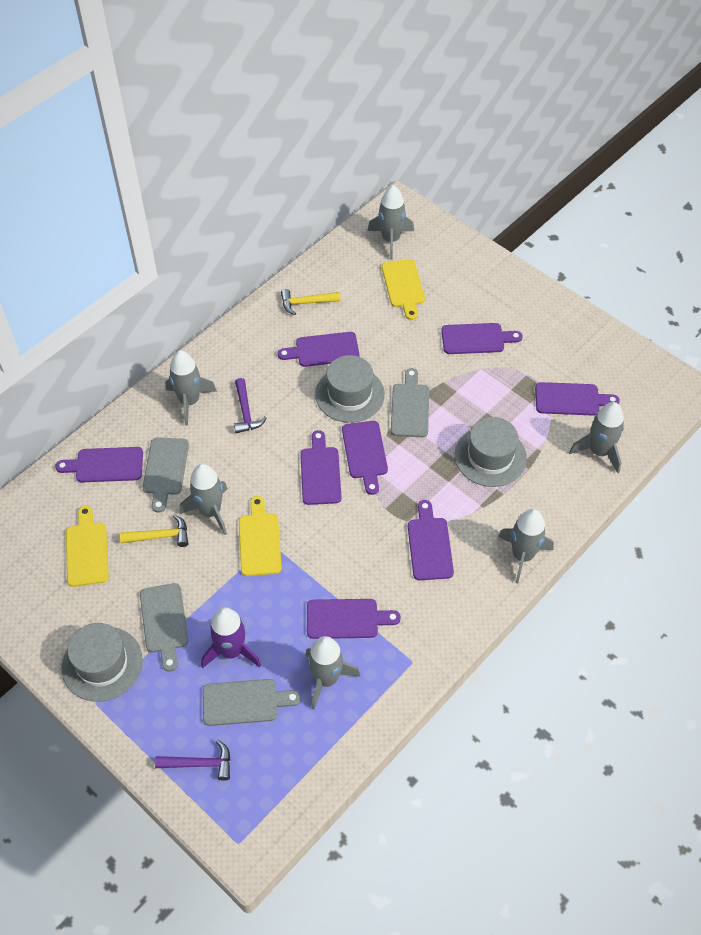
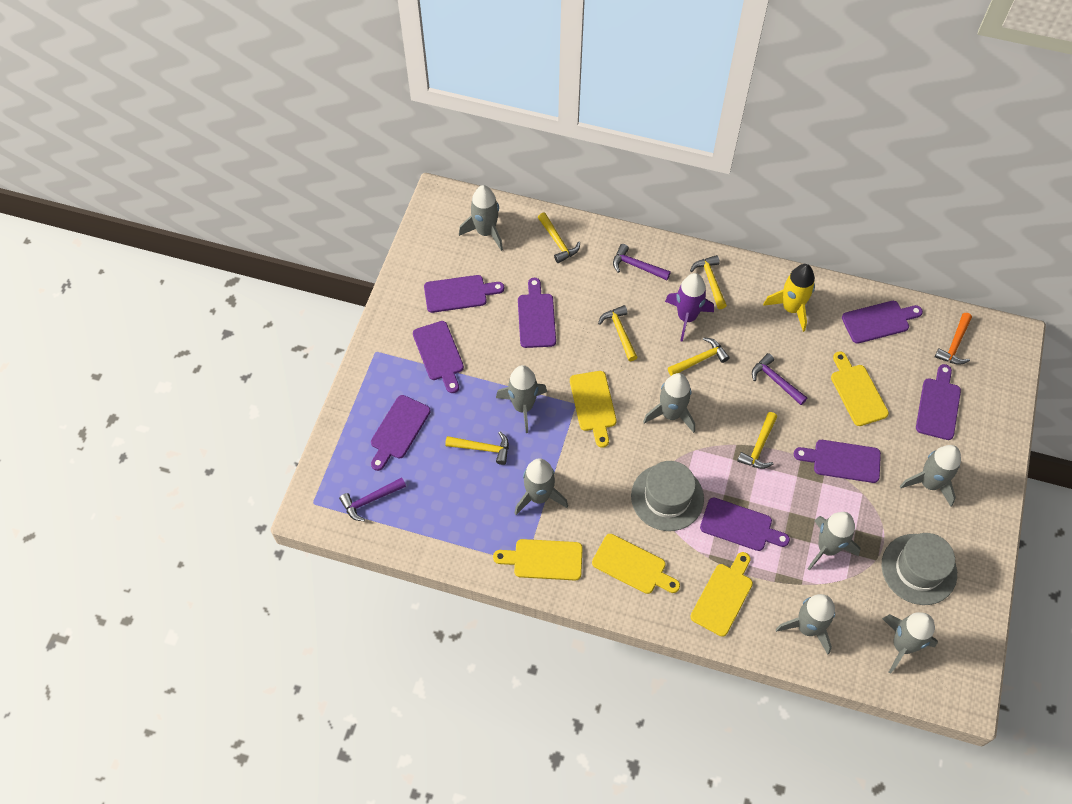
grey cutting board: 4 -> 0
grey hat: 3 -> 2
grey rocket: 6 -> 8
orange hammer: 0 -> 1
purple hammer: 2 -> 3
yellow cutting board: 3 -> 5
yellow hammer: 2 -> 6
yellow rocket: 0 -> 1

